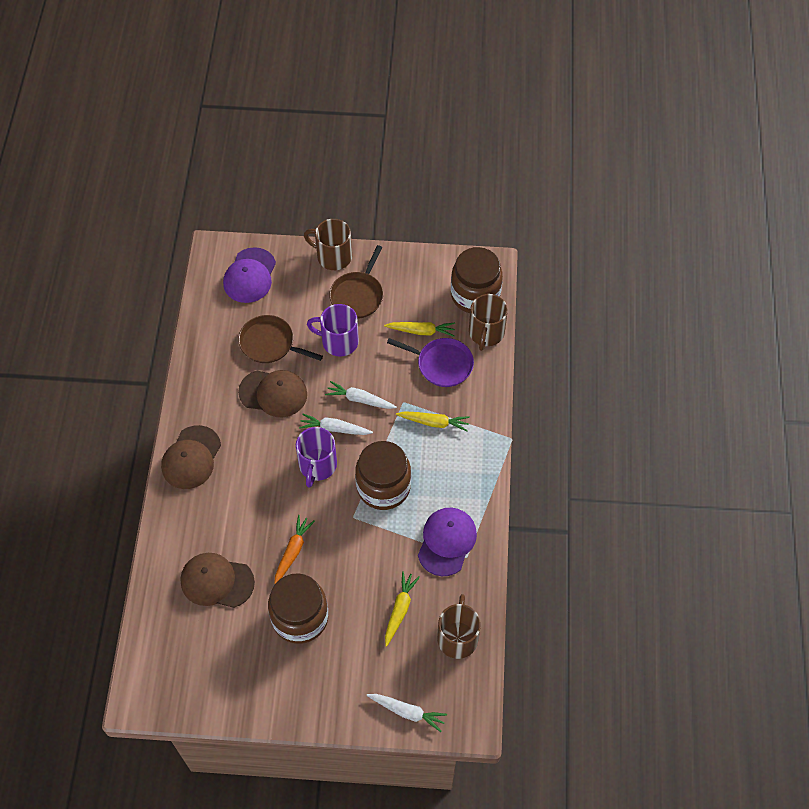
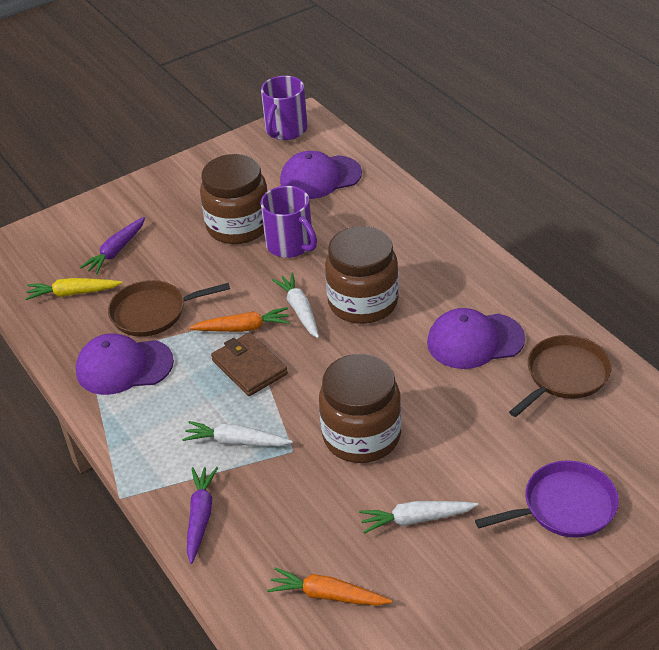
brown cap: 3 -> 0
brown mug: 3 -> 0
brown wallet: 0 -> 1
orange carrot: 1 -> 2
purple cap: 2 -> 3
purple carrot: 0 -> 2
yellow carrot: 3 -> 1

